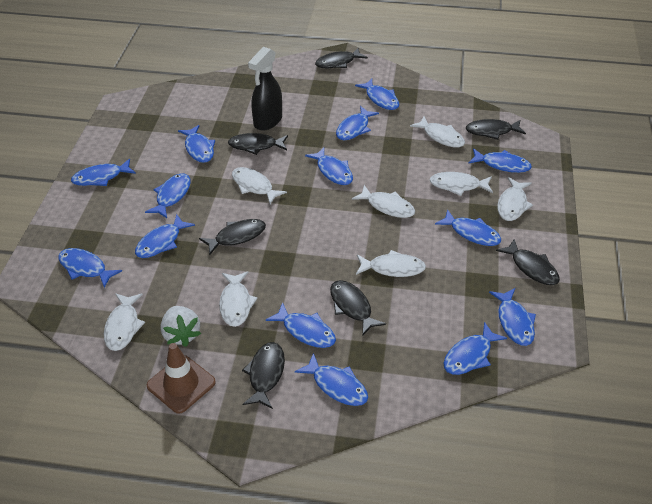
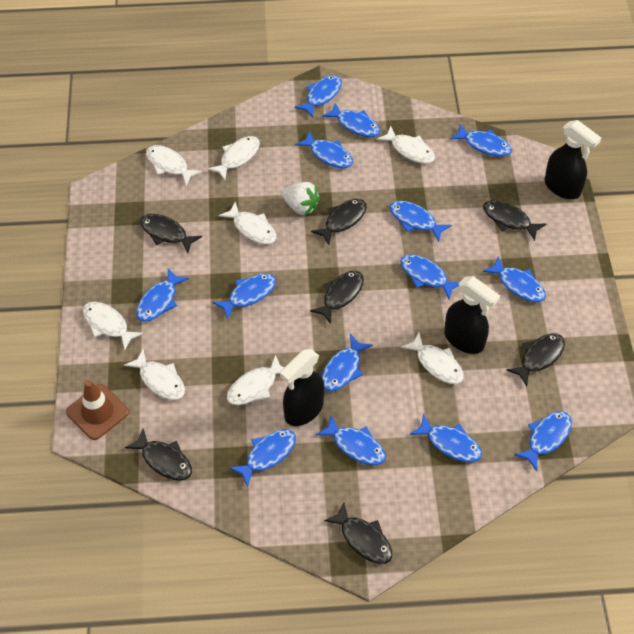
black spray bottle: 1 -> 3

